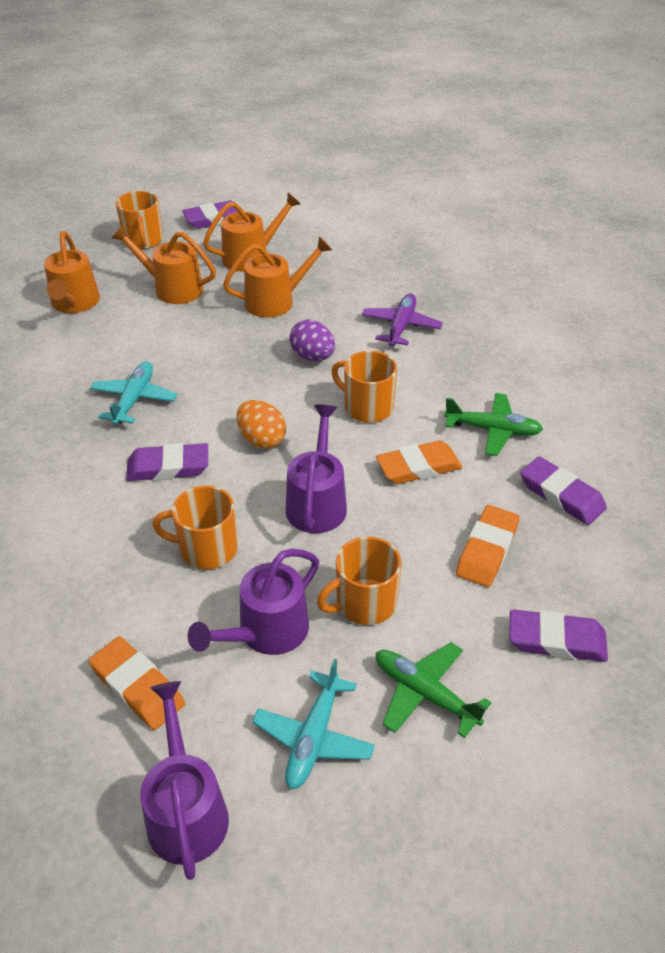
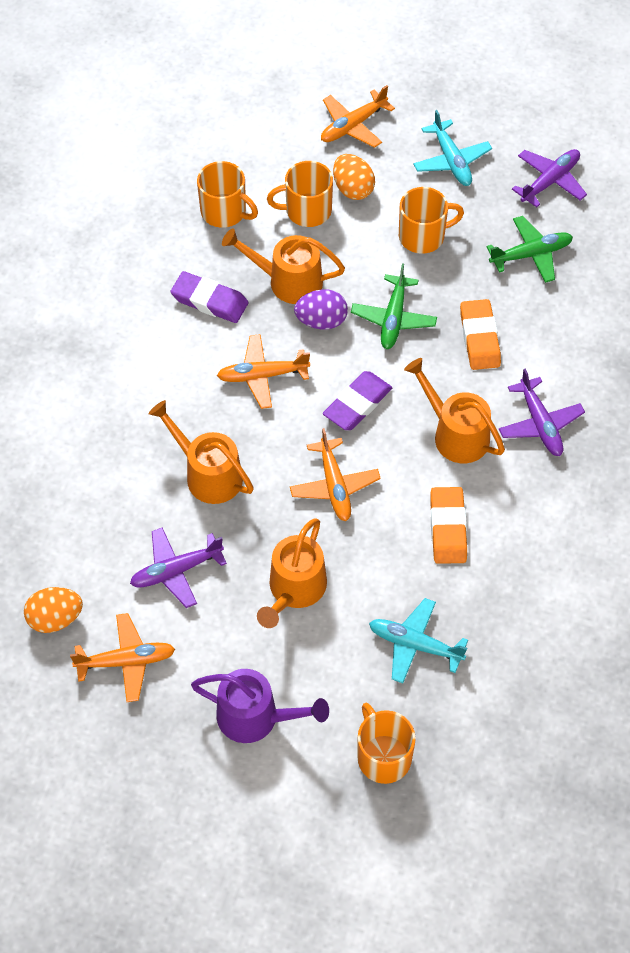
orange egg: 1 -> 2
orange eraser: 3 -> 2
orange plane: 0 -> 4
purple eraser: 4 -> 2
purple plane: 1 -> 3
purple watering can: 3 -> 1

